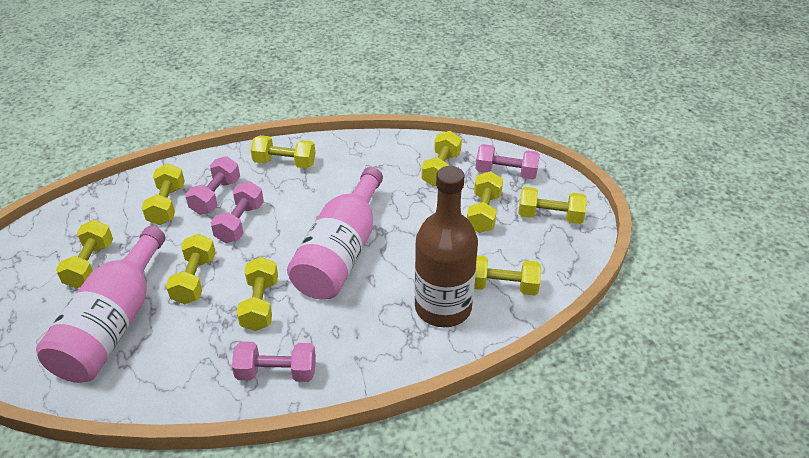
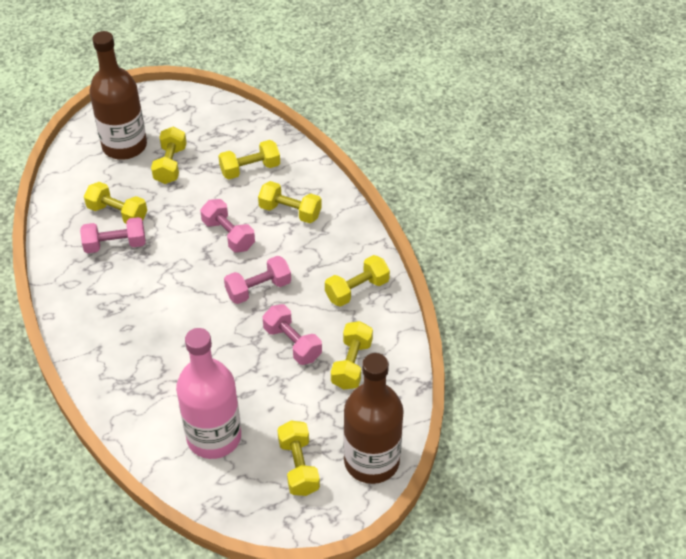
brown bottle: 1 -> 2
pink bottle: 2 -> 1
yellow dumbbell: 9 -> 7

